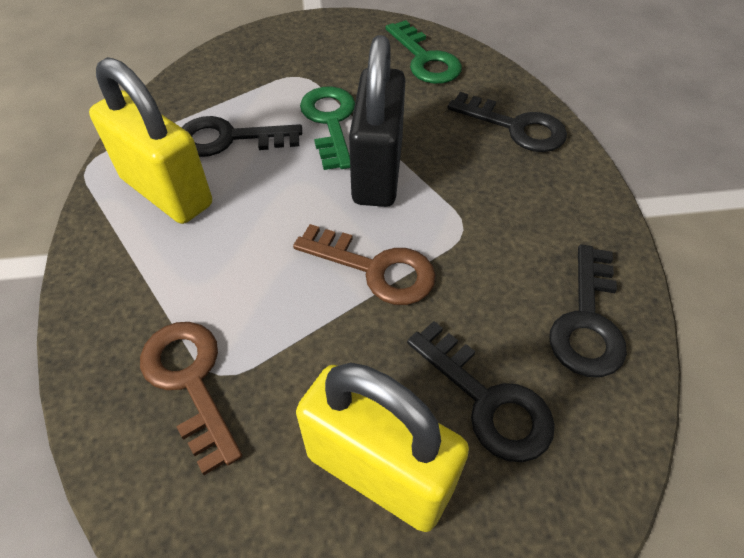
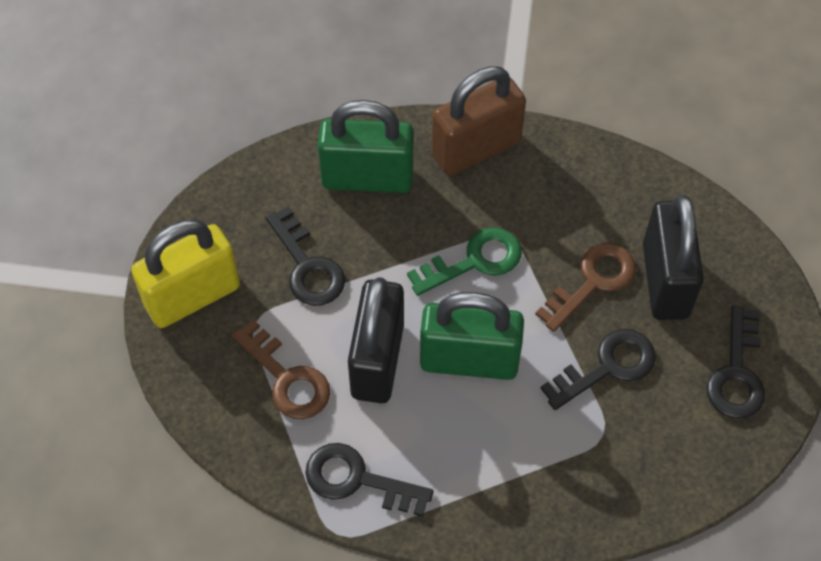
black padlock: 1 -> 2
brown padlock: 0 -> 1
green key: 2 -> 1
green padlock: 0 -> 2
yellow padlock: 2 -> 1

